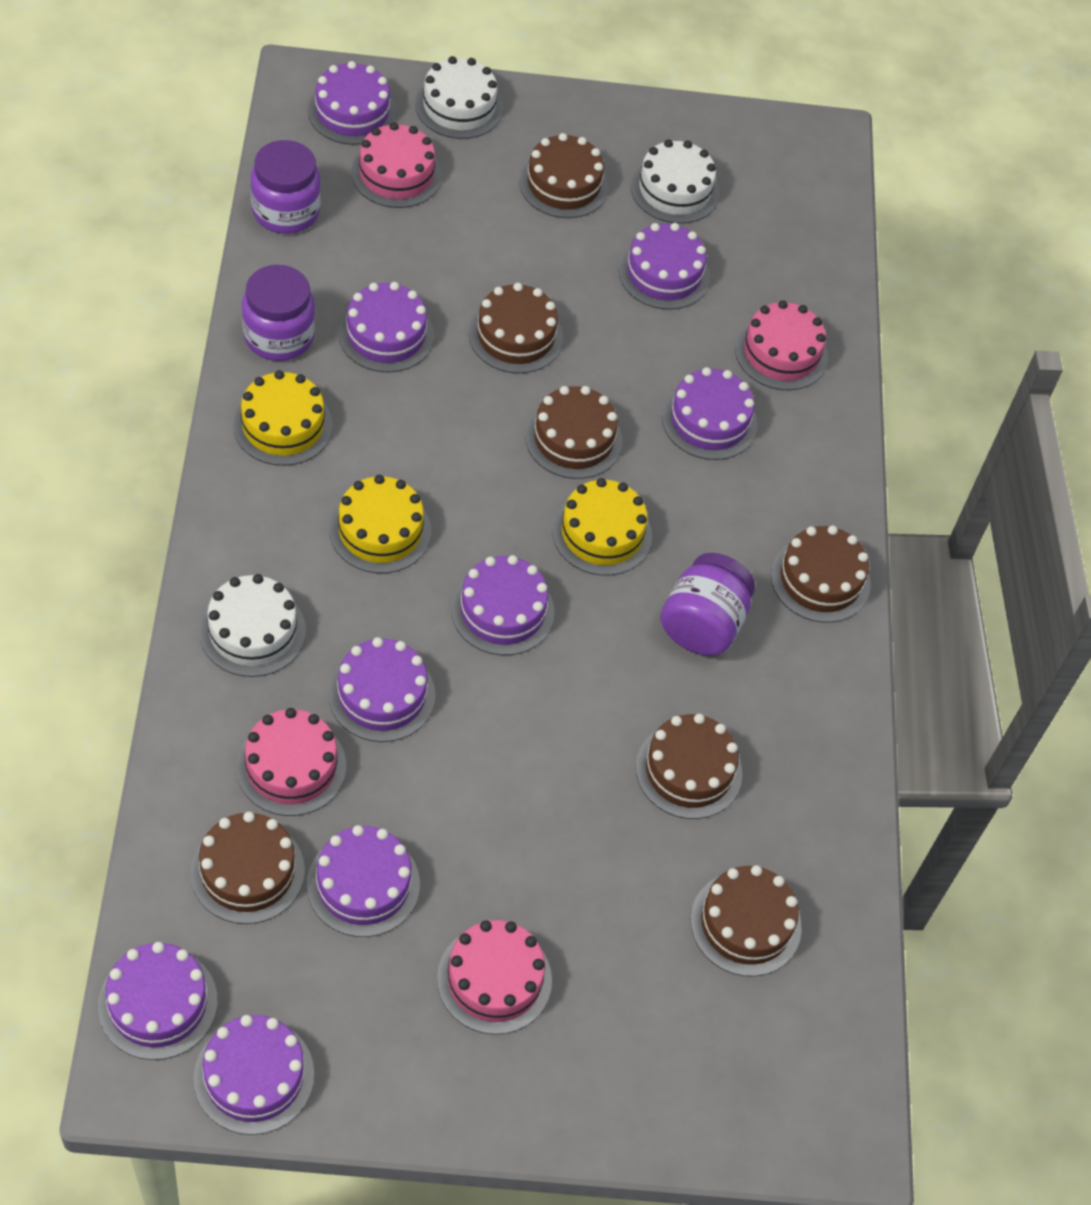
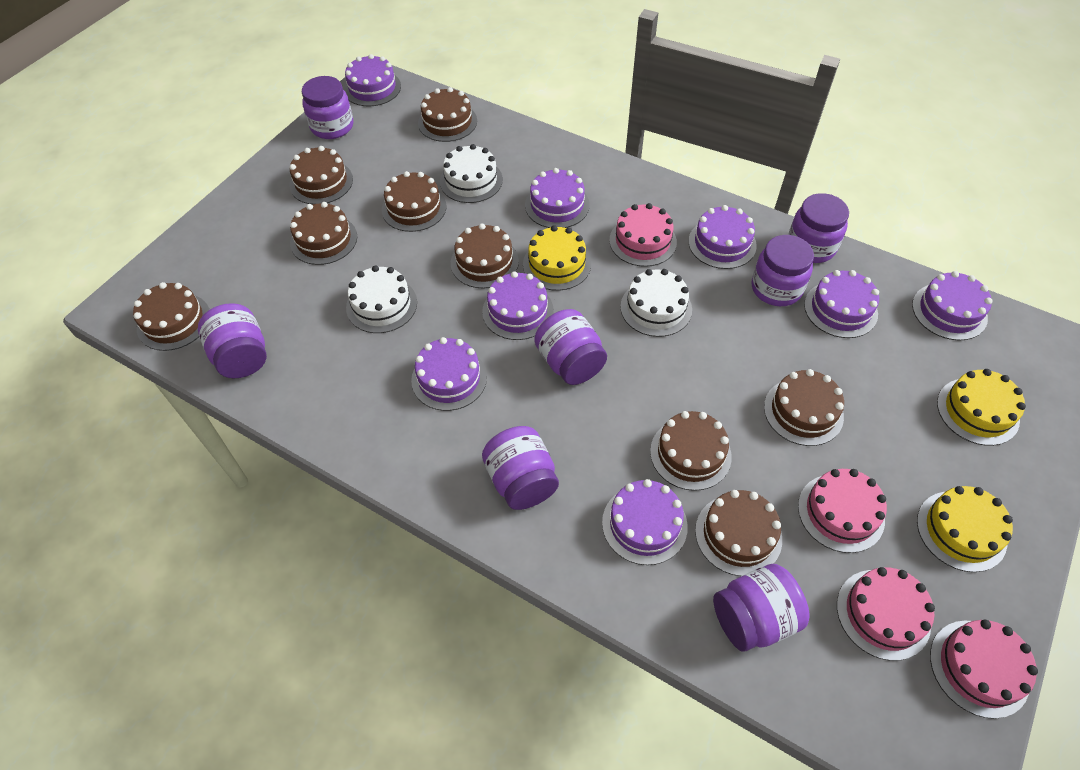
brown cake: 7 -> 9
purple cake: 9 -> 8
purple jar: 3 -> 7

